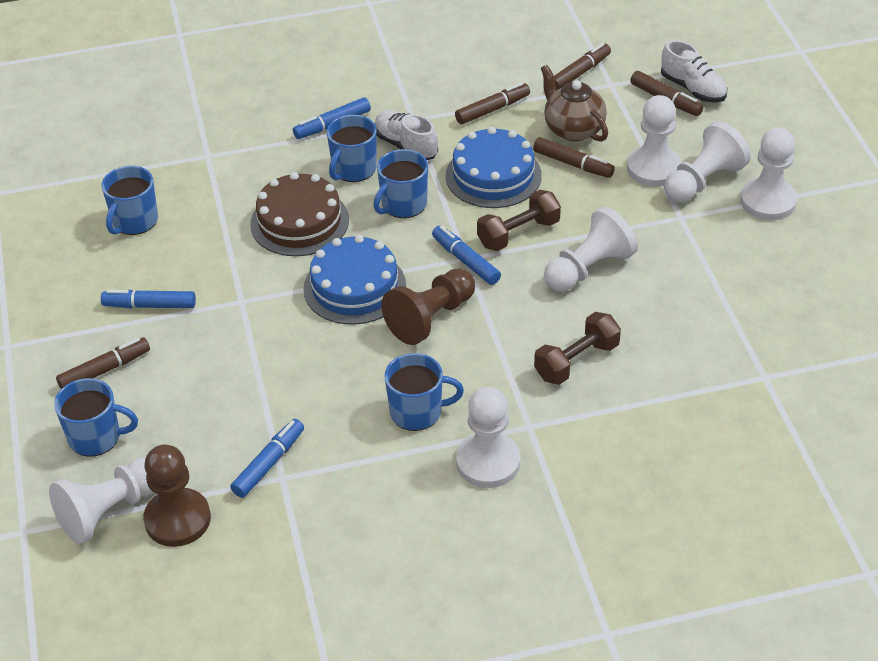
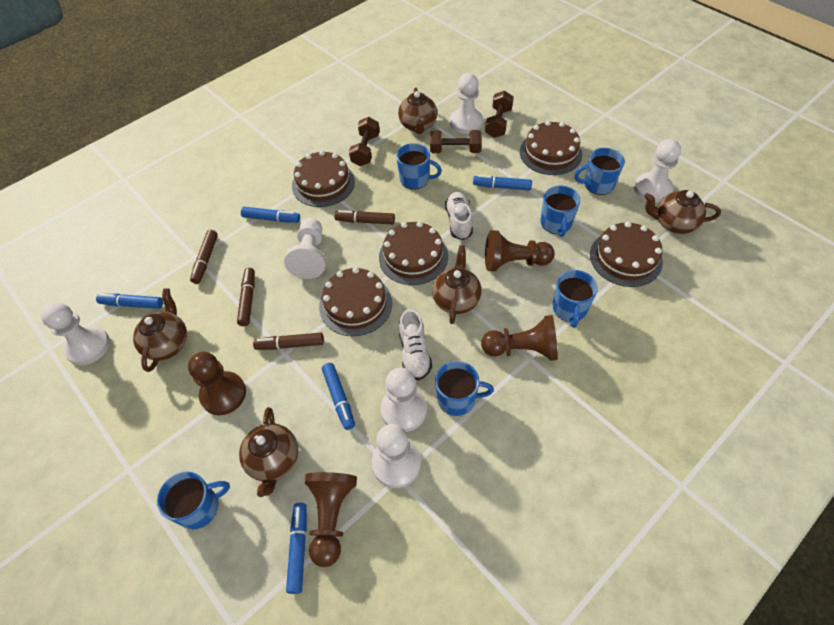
blue cake: 2 -> 0
blue marker: 4 -> 5
blue mug: 5 -> 6
brown cake: 1 -> 5
brown dumbbell: 2 -> 3
brown marker: 5 -> 4
brown pawn: 2 -> 4
brown teapot: 1 -> 5

